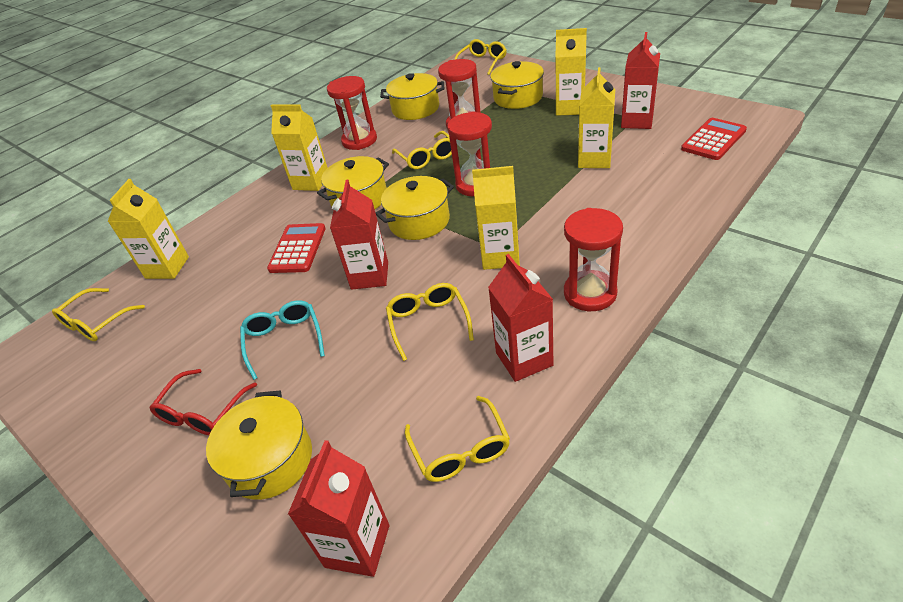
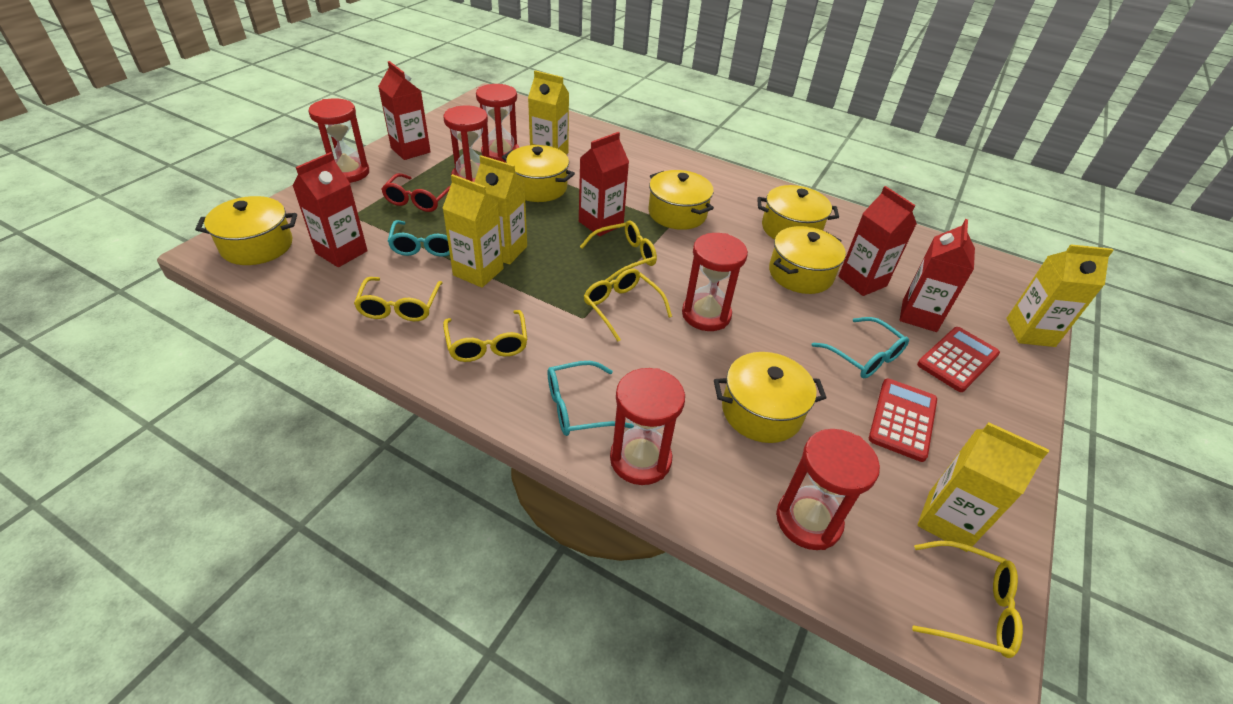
red carton: 4 -> 5
red hourglass: 4 -> 6
turquoise glasses: 1 -> 3
yellow pot: 5 -> 6

